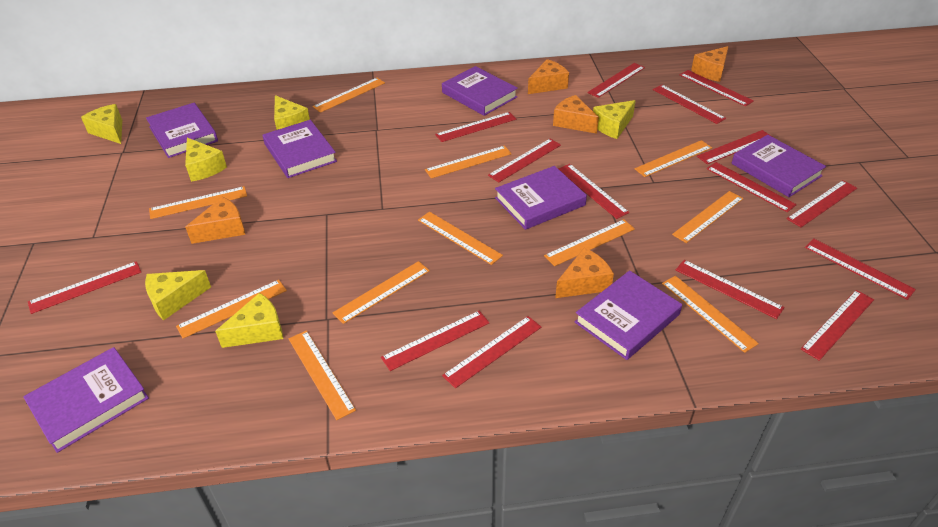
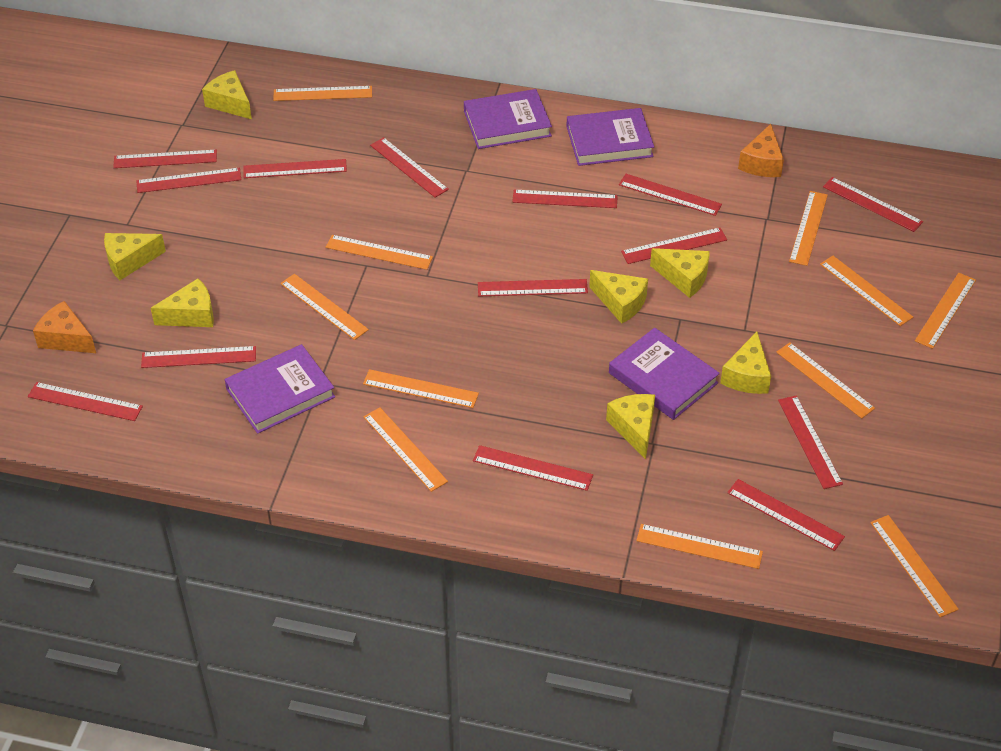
orange cheese: 5 -> 2
purple book: 7 -> 4
red ruler: 15 -> 14
yellow cheese: 6 -> 7

